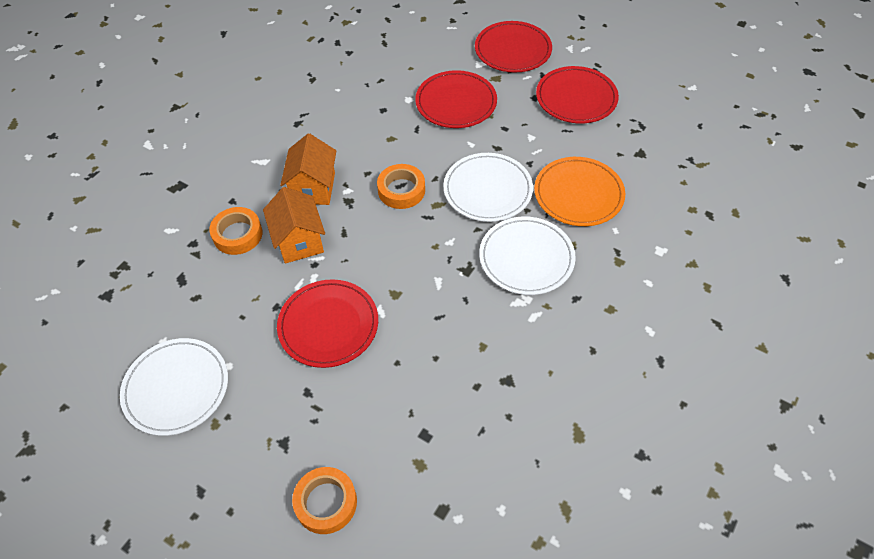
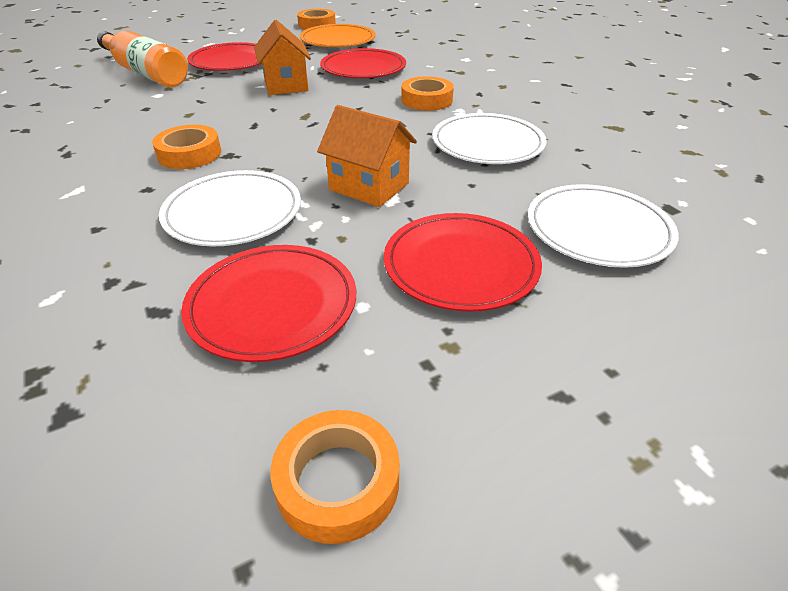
orange bottle: 0 -> 1
orange tape: 3 -> 4

